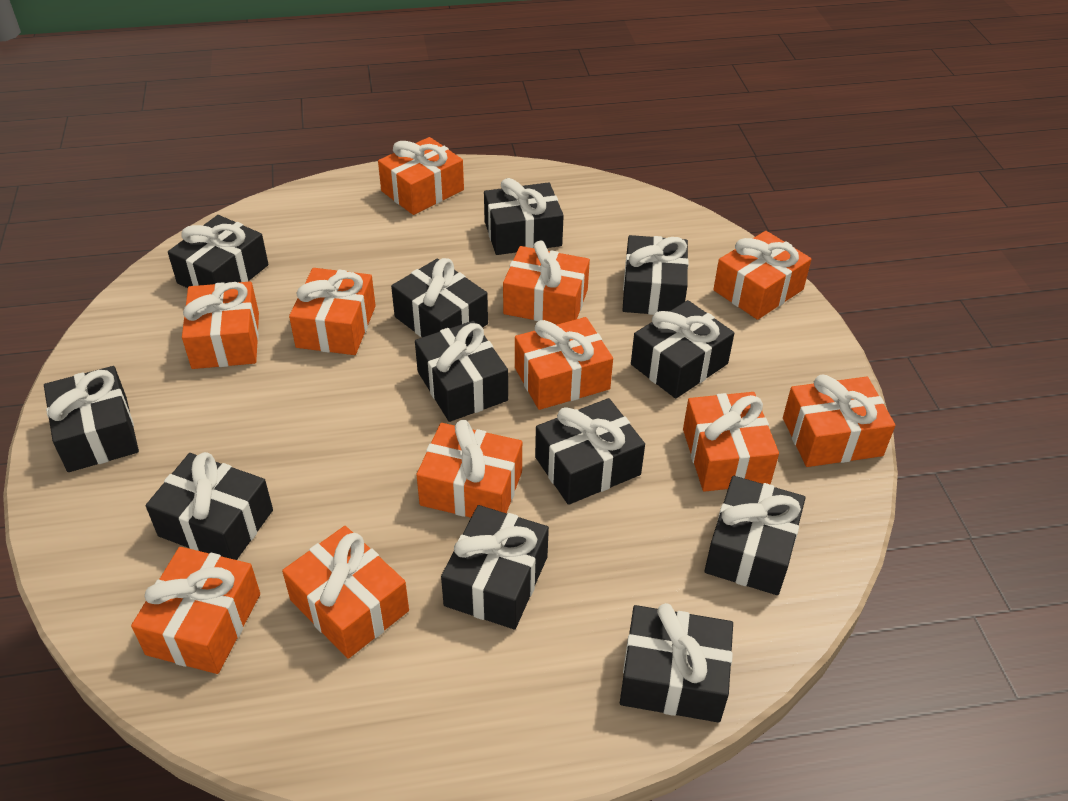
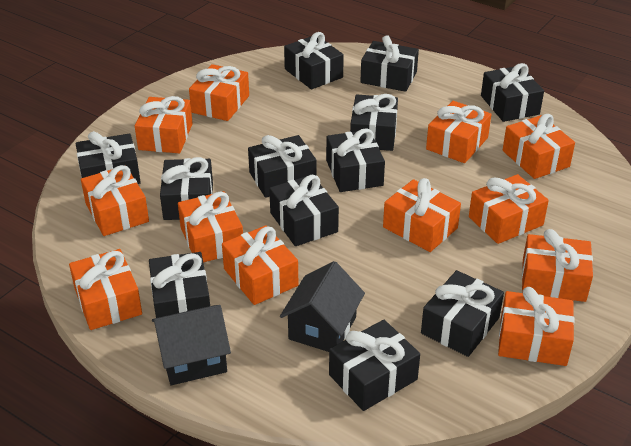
black house: 0 -> 2
orange gift: 11 -> 12

